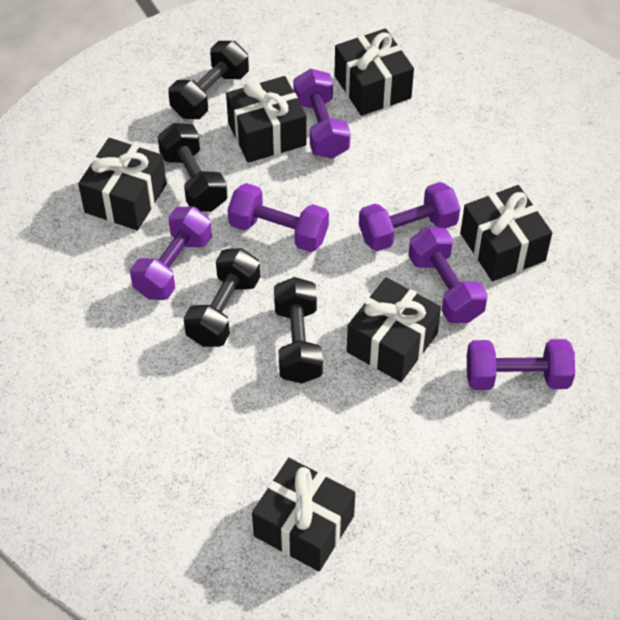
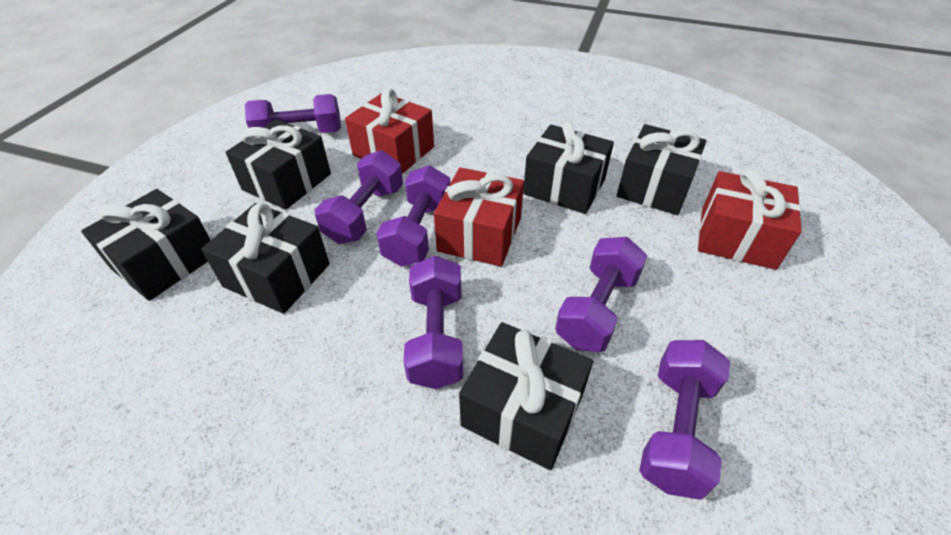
black dumbbell: 4 -> 0
red gift: 0 -> 3

